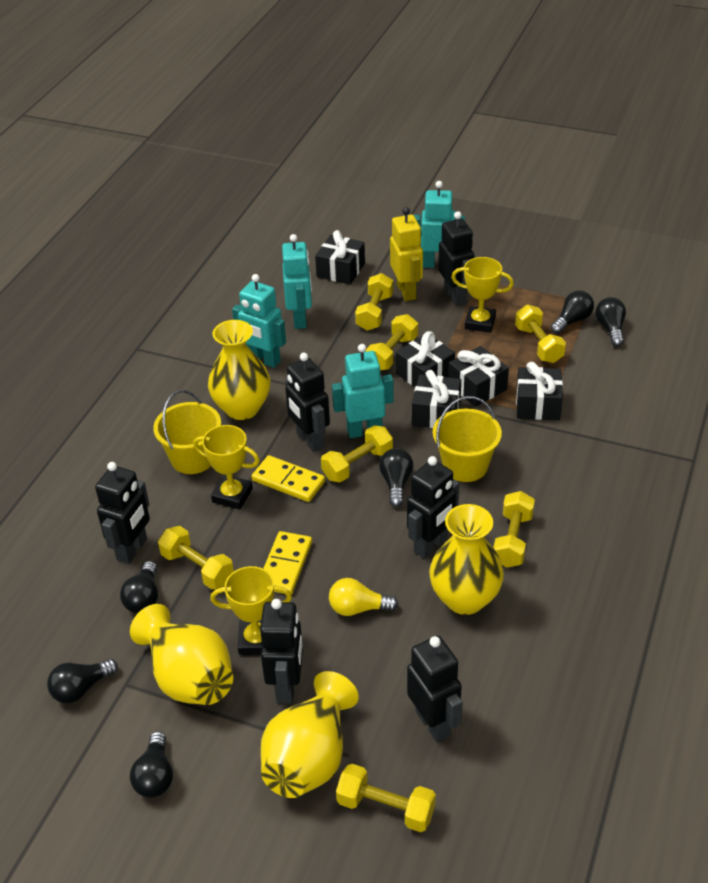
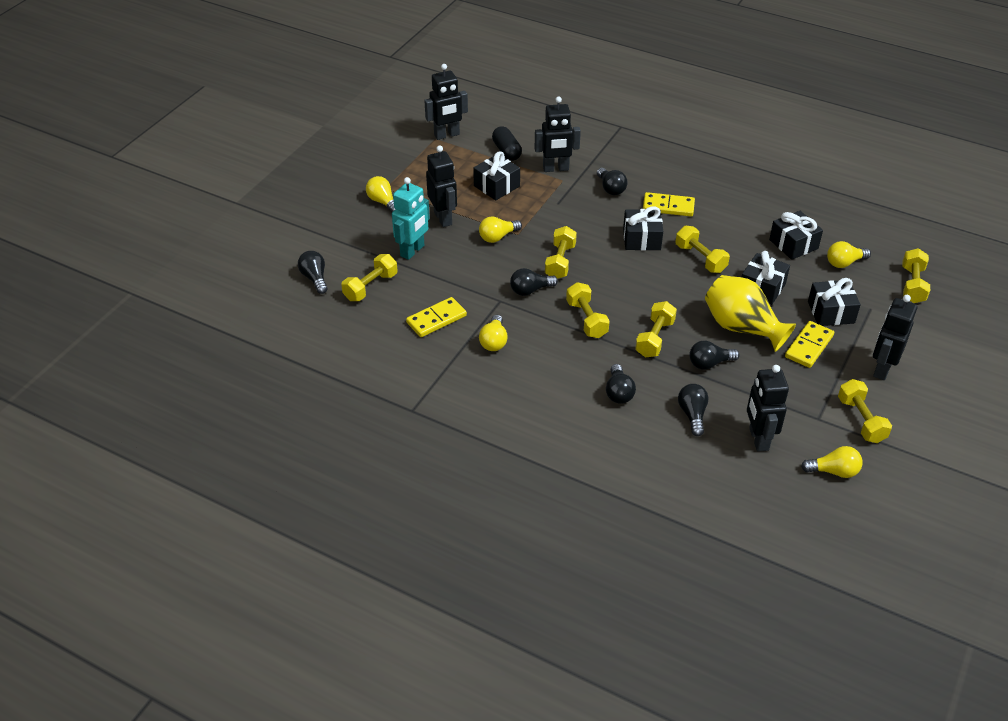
black capsule: 0 -> 1
black robot: 6 -> 5
turquoise robot: 4 -> 1
yellow bucket: 2 -> 0
yellow domino: 2 -> 3
yellow light bulb: 1 -> 5
yellow robot: 1 -> 0
yellow trophy: 3 -> 0
yellow vase: 4 -> 1

